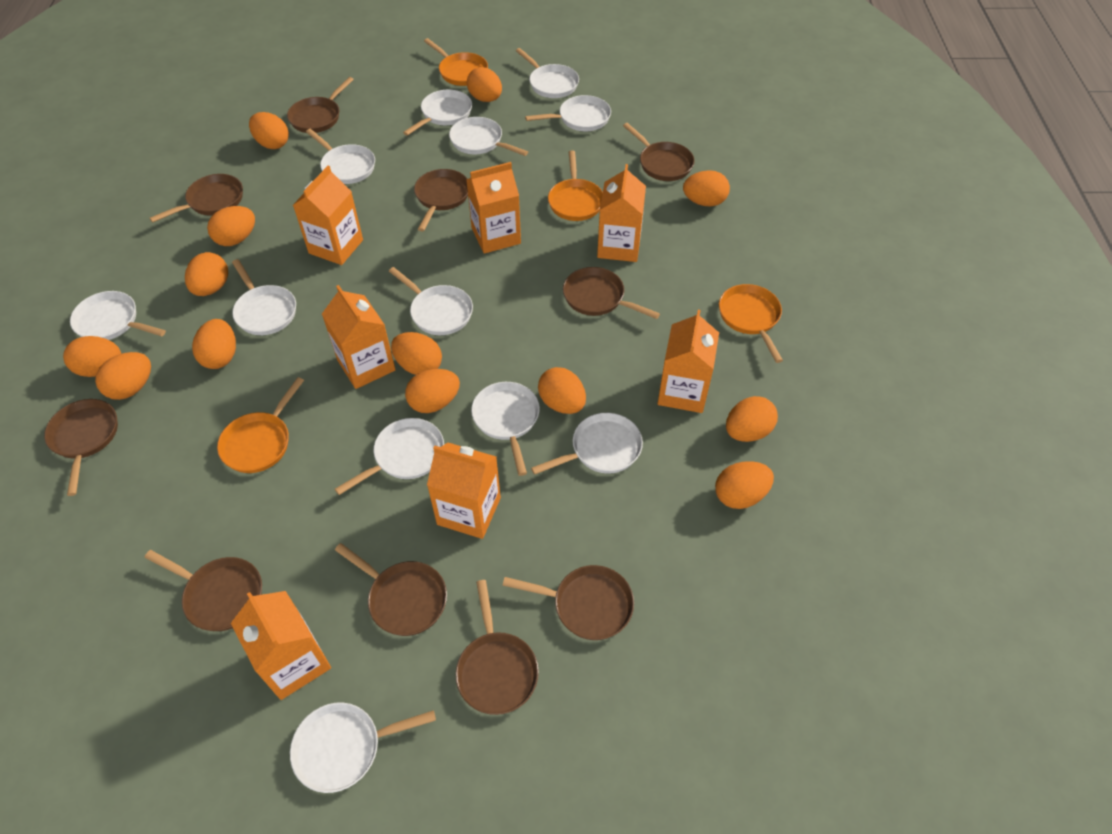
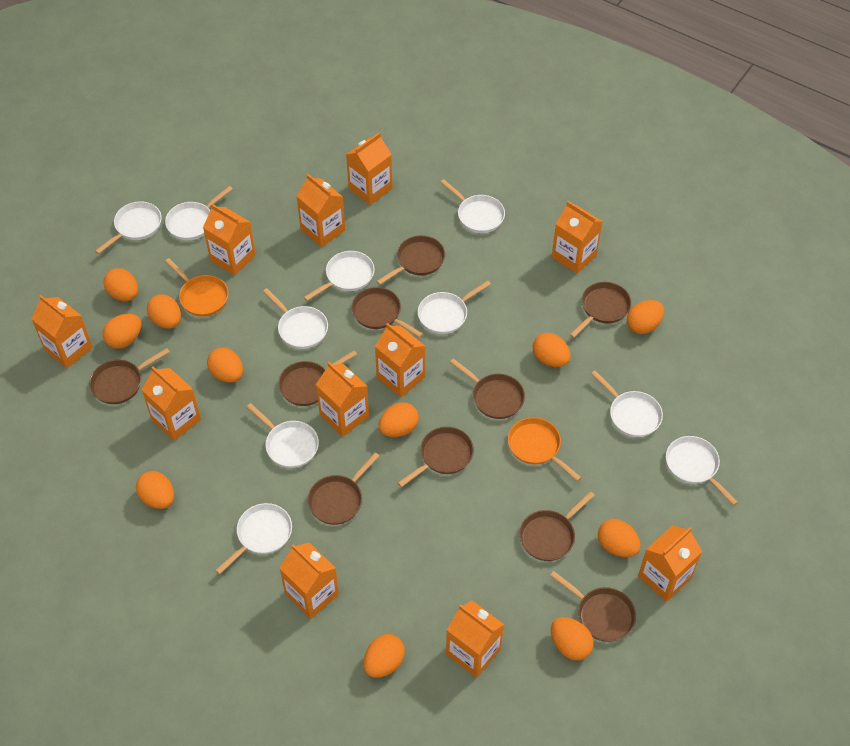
orange carton: 7 -> 11
orange egg: 13 -> 11
orange pan: 4 -> 2
white pan: 12 -> 10

